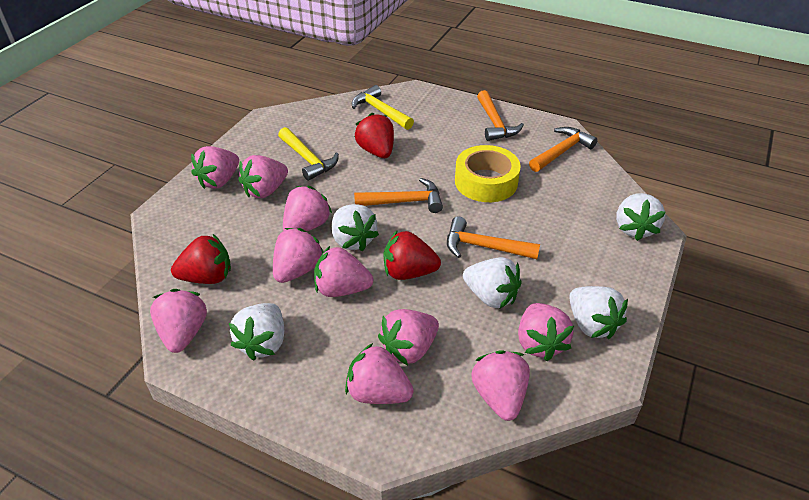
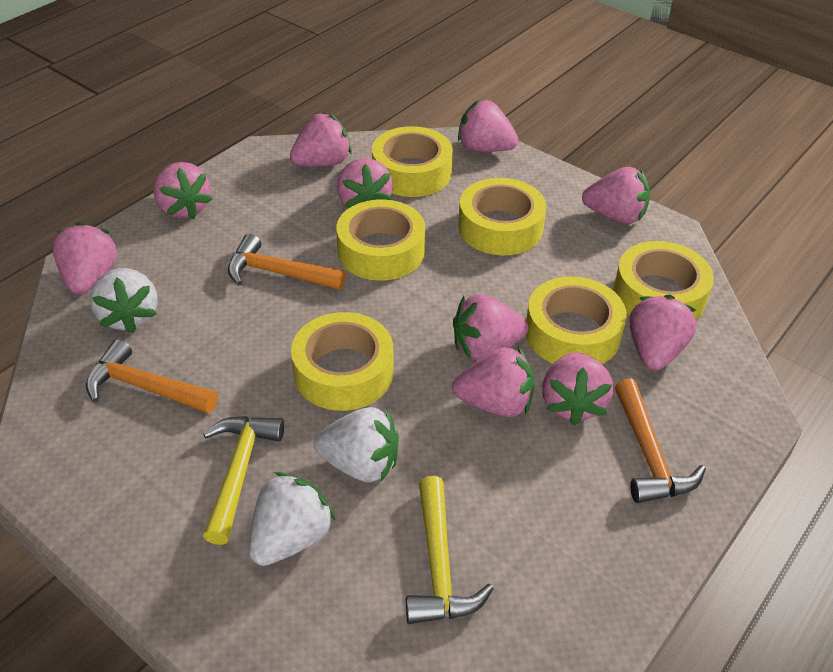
orange hammer: 4 -> 3
red strawberry: 3 -> 0
white strawberry: 5 -> 3
yellow tape: 1 -> 6

